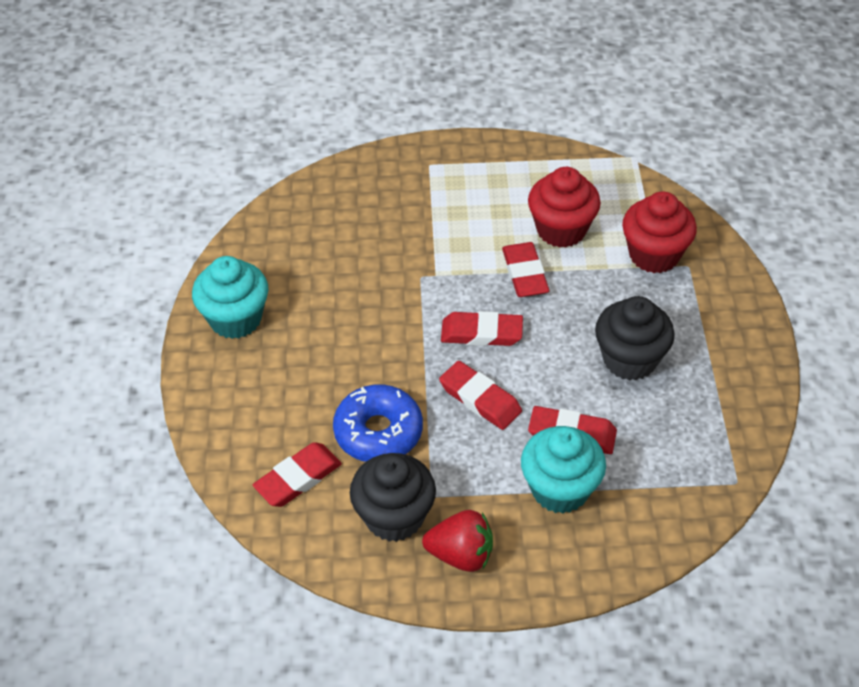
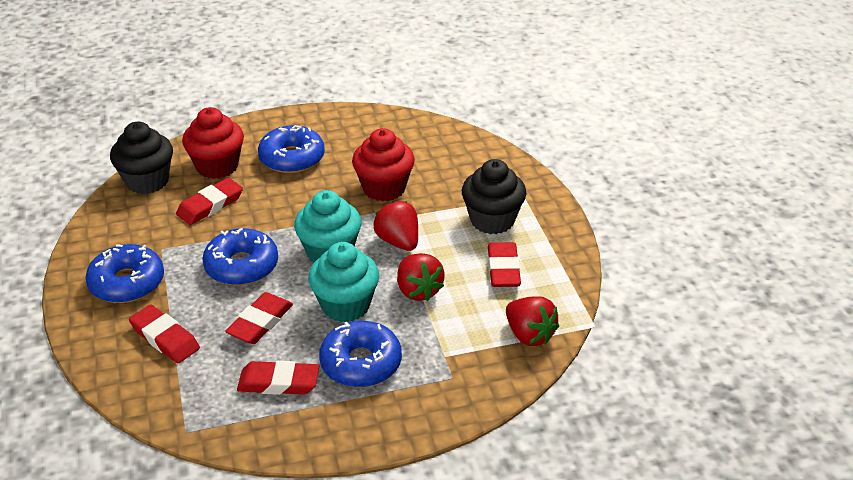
blue donut: 1 -> 4
red strawberry: 1 -> 3

